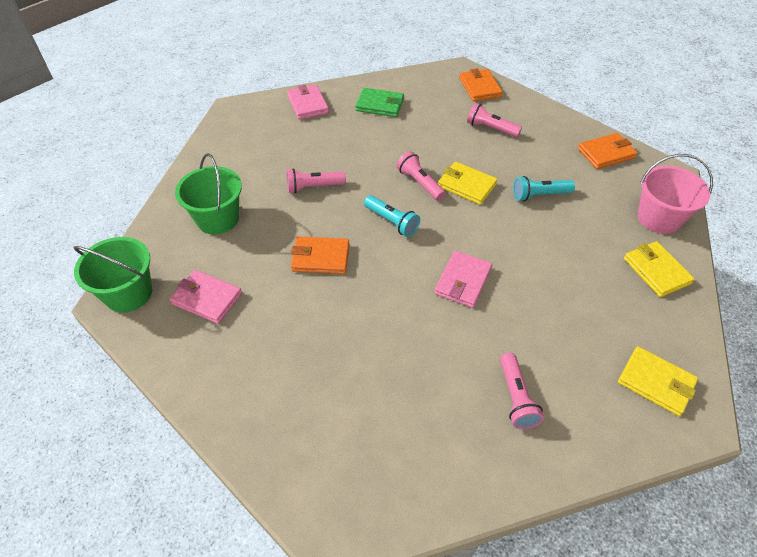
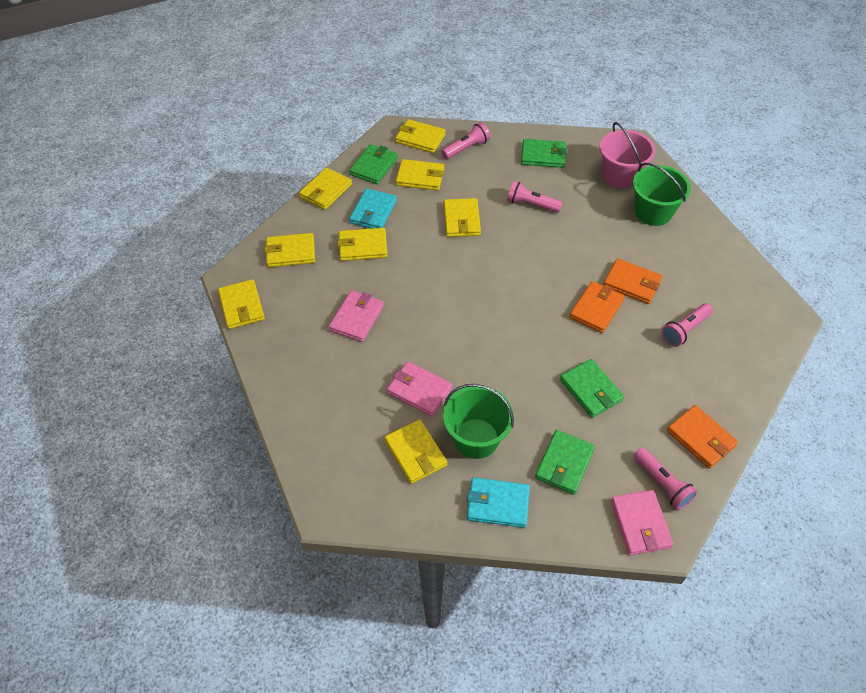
green wallet: 1 -> 4
turquoise flashlight: 2 -> 0
turquoise wallet: 0 -> 2
yellow wallet: 3 -> 8

